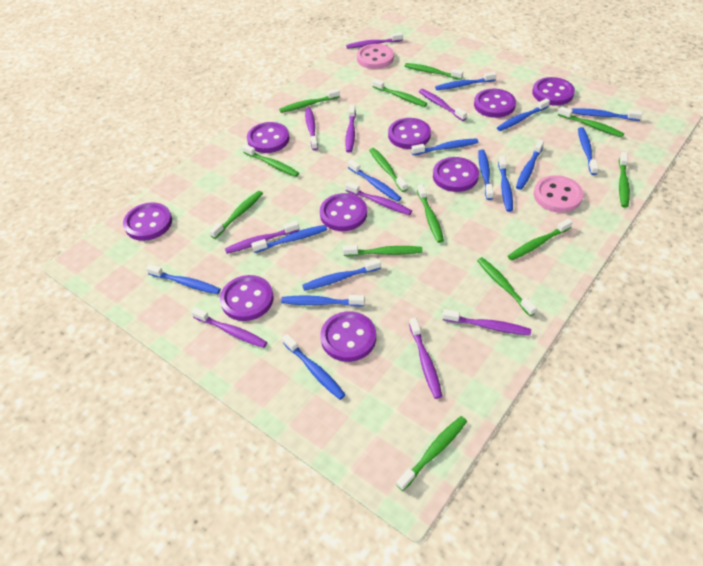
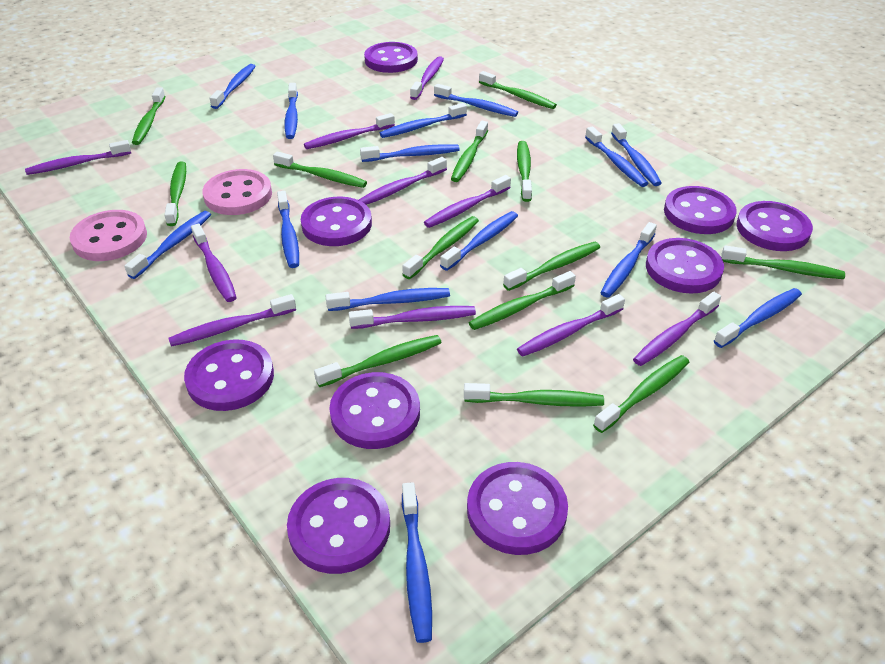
purple toothbrush: 9 -> 10

